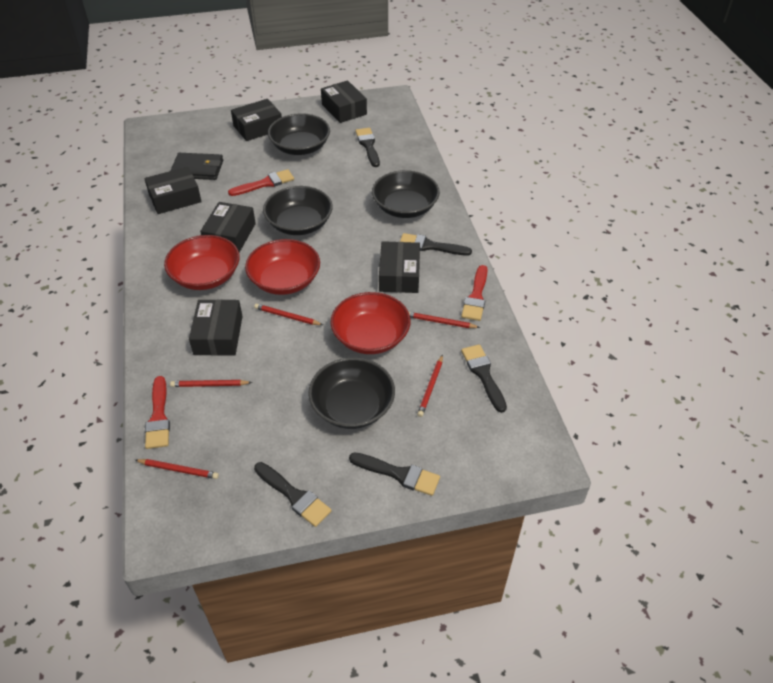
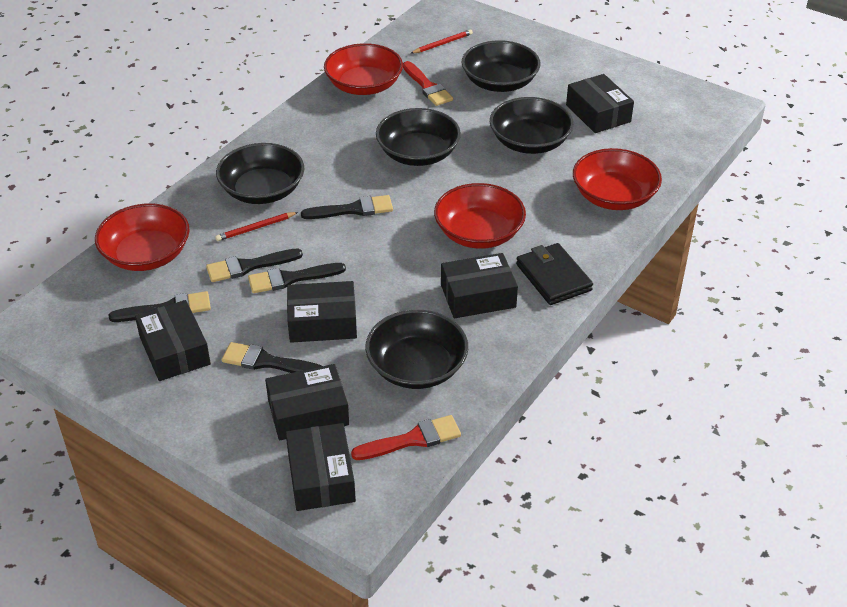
black bowl: 4 -> 5
red bowl: 3 -> 4
red brush: 3 -> 2
red pencil: 5 -> 2

